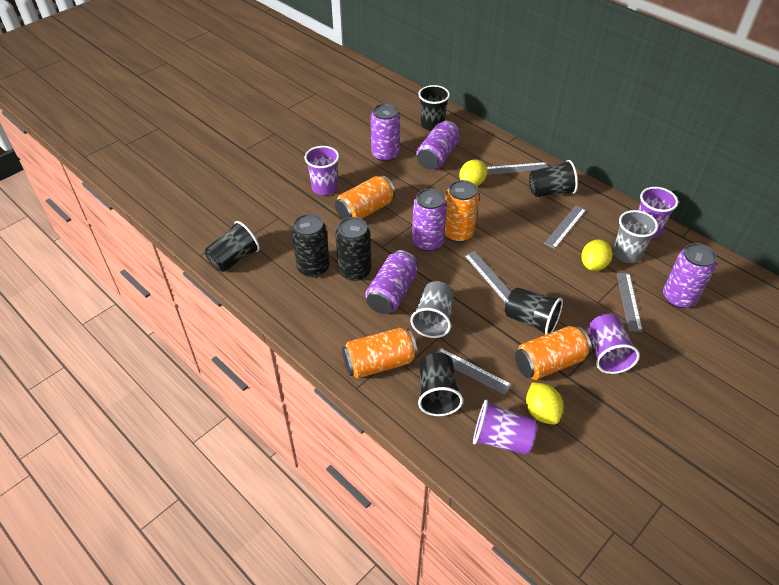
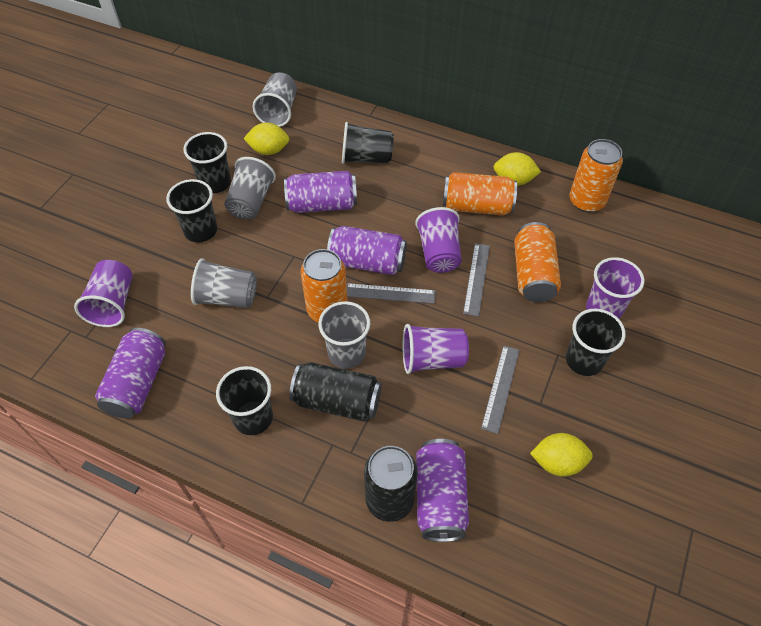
grey cup: 2 -> 4
grey ruler: 5 -> 3
purple can: 5 -> 4

